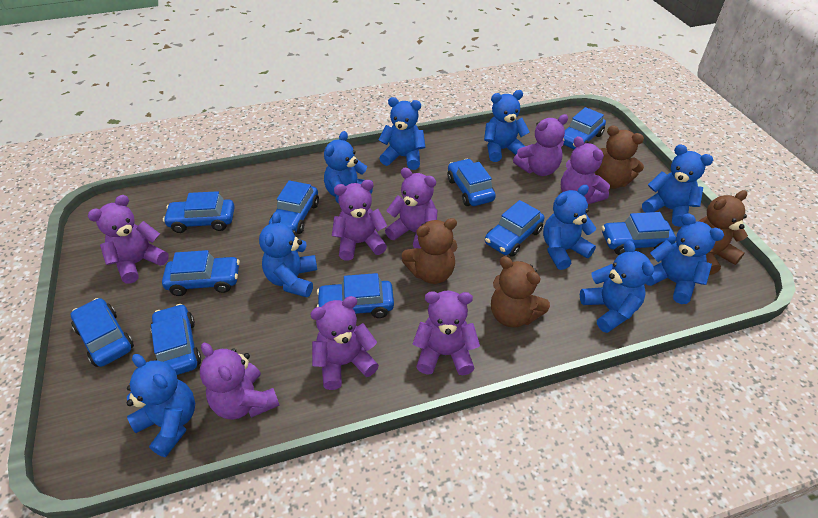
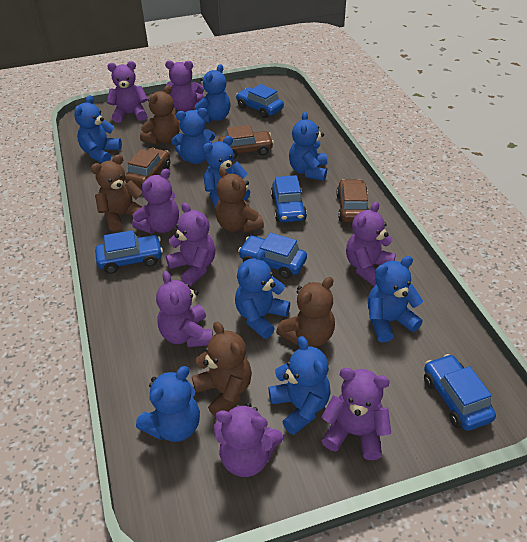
blue car: 10 -> 5
brown car: 0 -> 3
brown teddy bear: 4 -> 5

